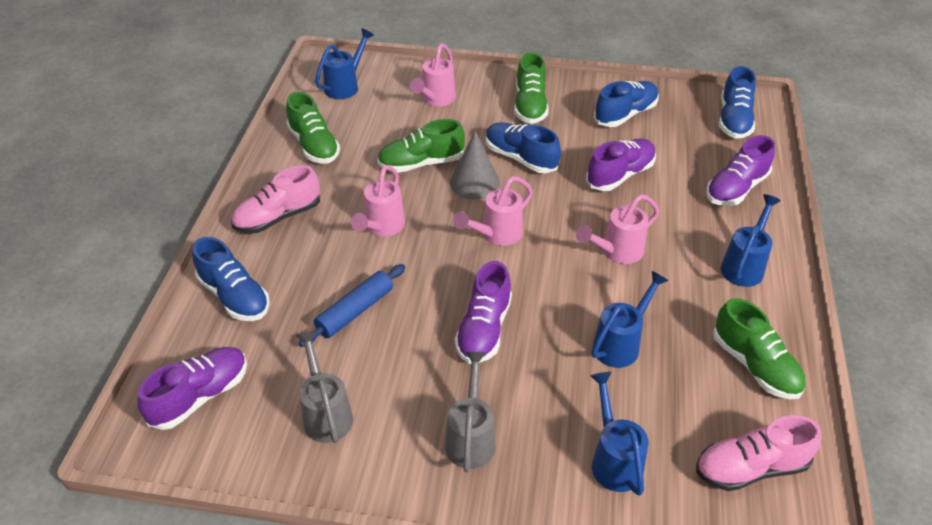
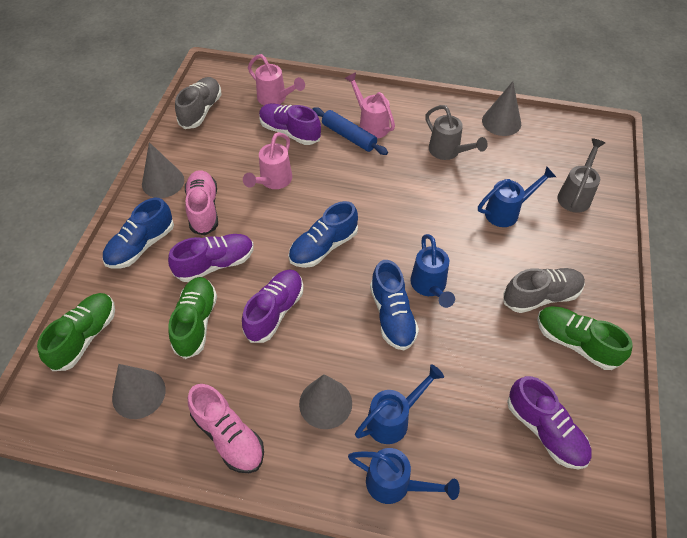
blue shoe: 4 -> 3
green shoe: 4 -> 3
grey cone: 1 -> 4
grey shoe: 0 -> 2
pink watering can: 4 -> 3

